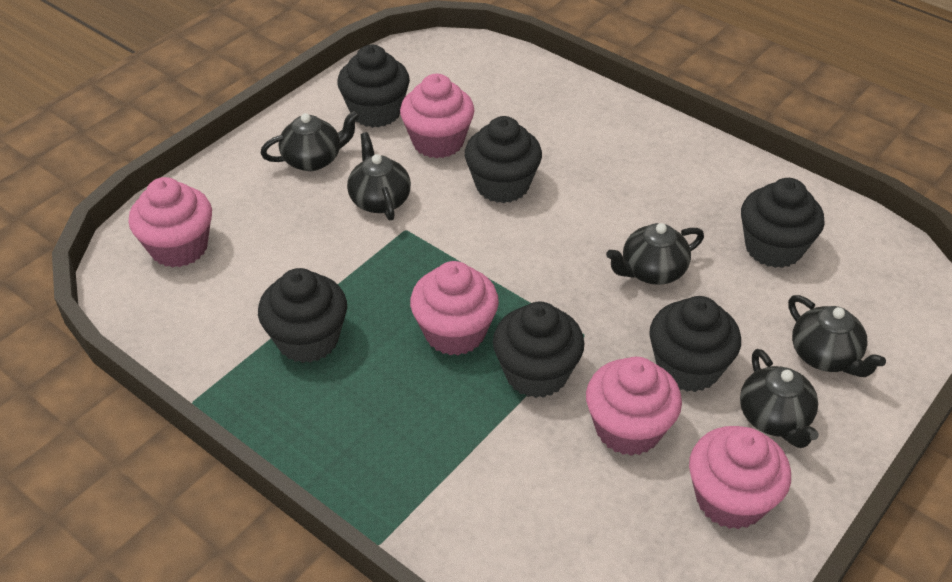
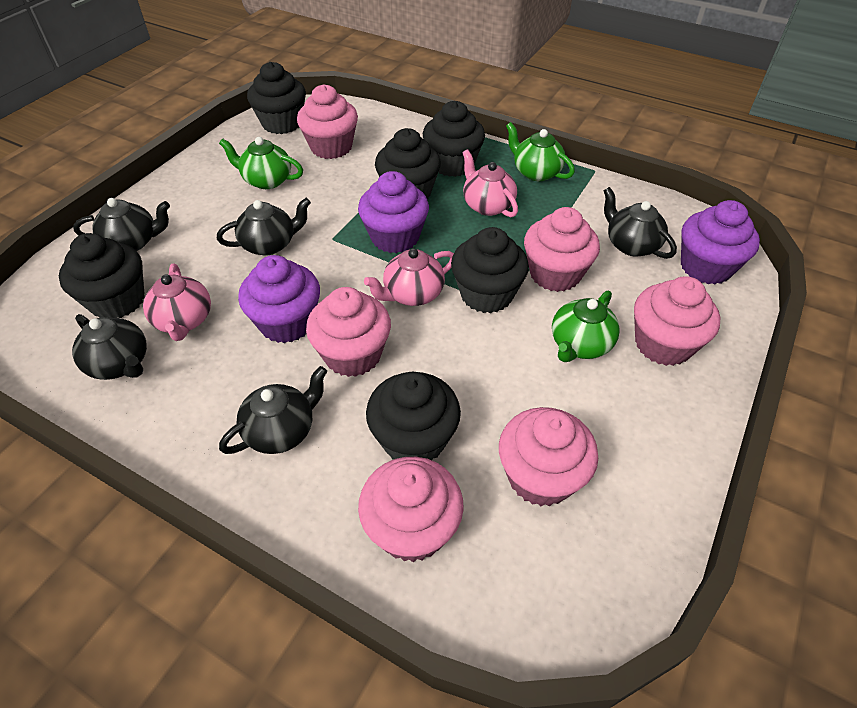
green teapot: 0 -> 3
pink cupcake: 5 -> 6
pink teapot: 0 -> 3
purple cupcake: 0 -> 3

